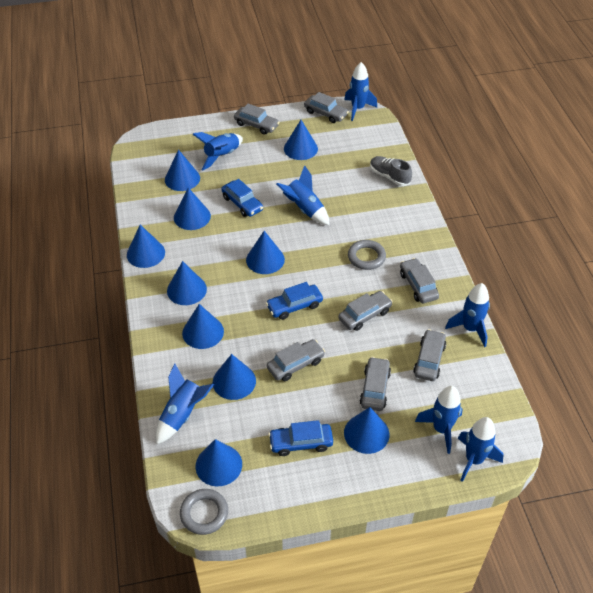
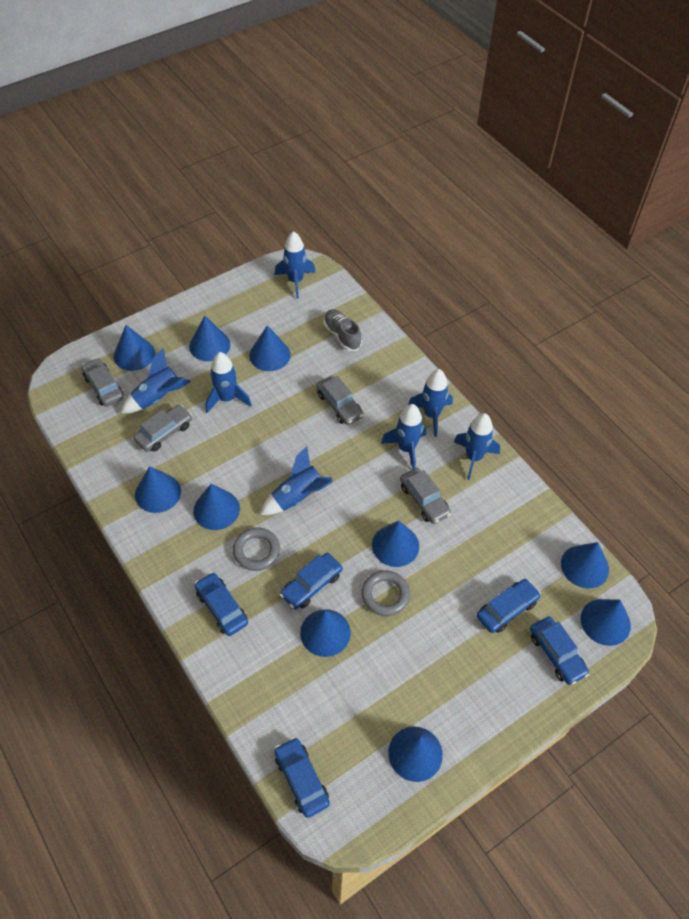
blue car: 3 -> 5
grey car: 7 -> 4

